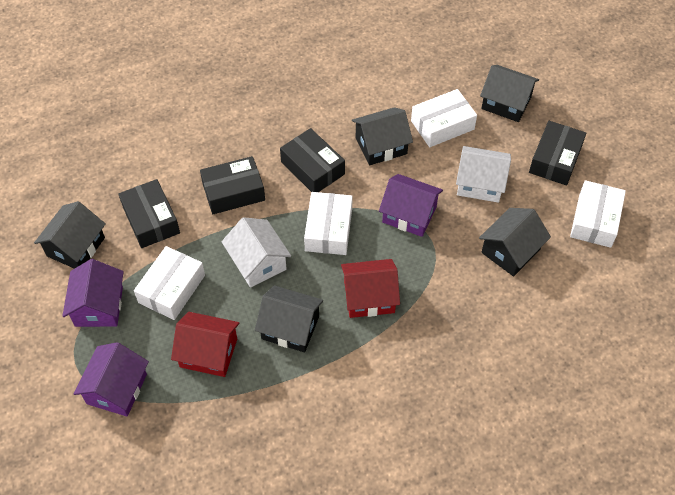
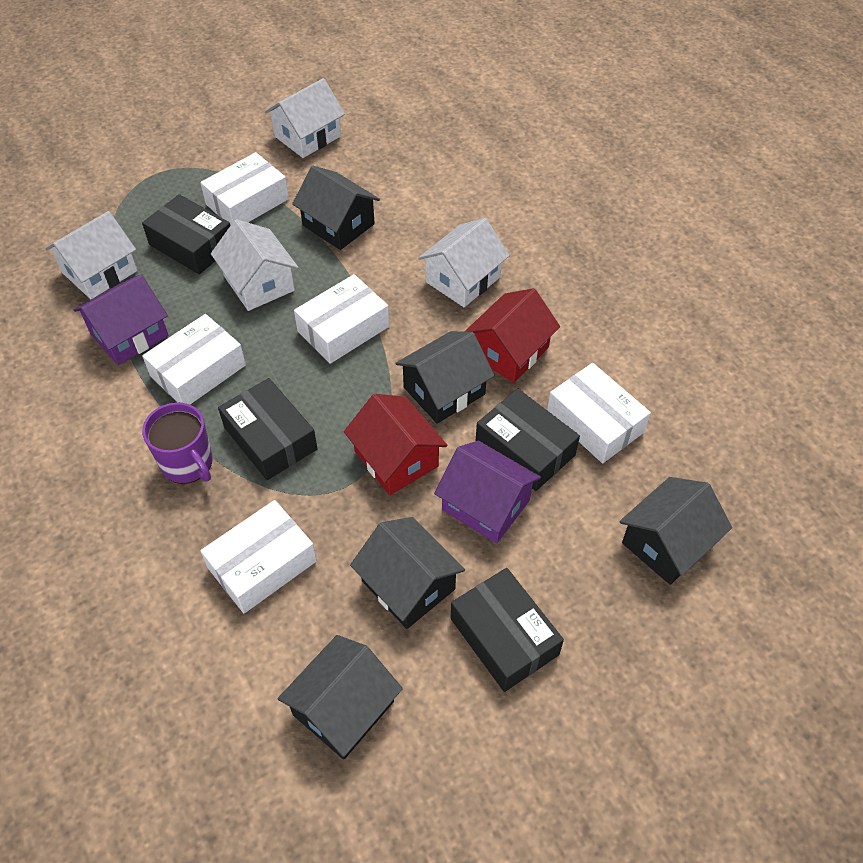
purple house: 3 -> 2
purple mug: 0 -> 1
white box: 4 -> 5
white house: 2 -> 4

